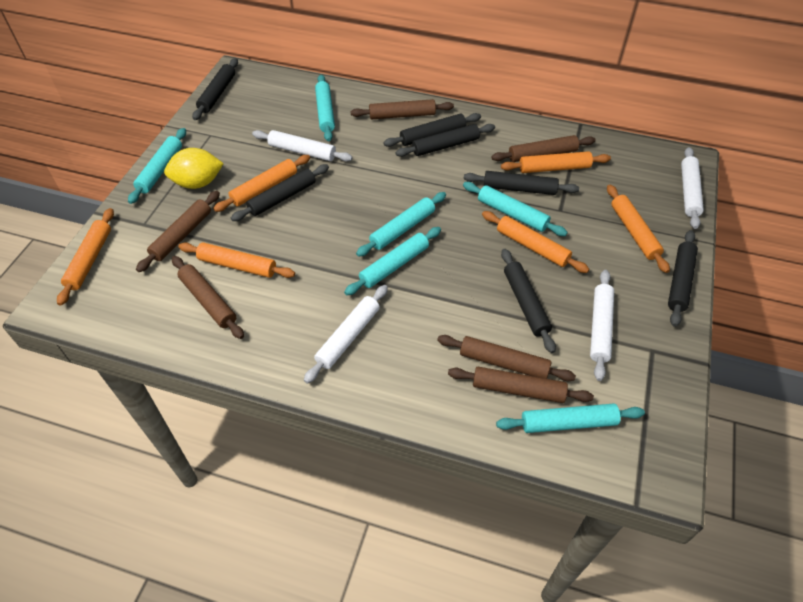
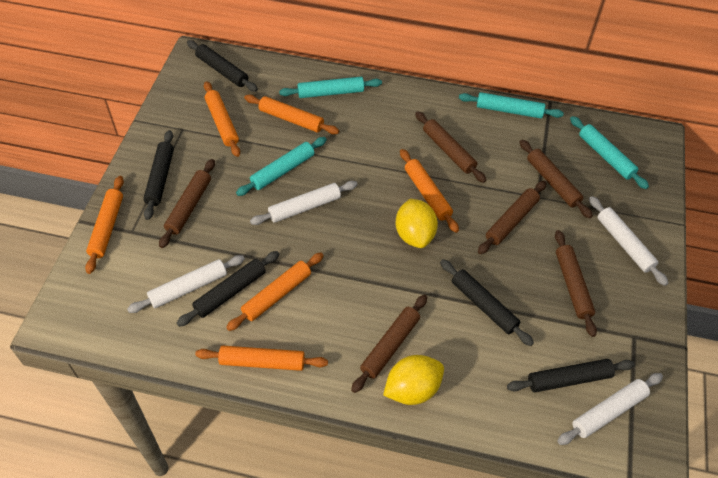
black rolling pin: 7 -> 5
turquoise rolling pin: 6 -> 4
yellow lemon: 1 -> 2

